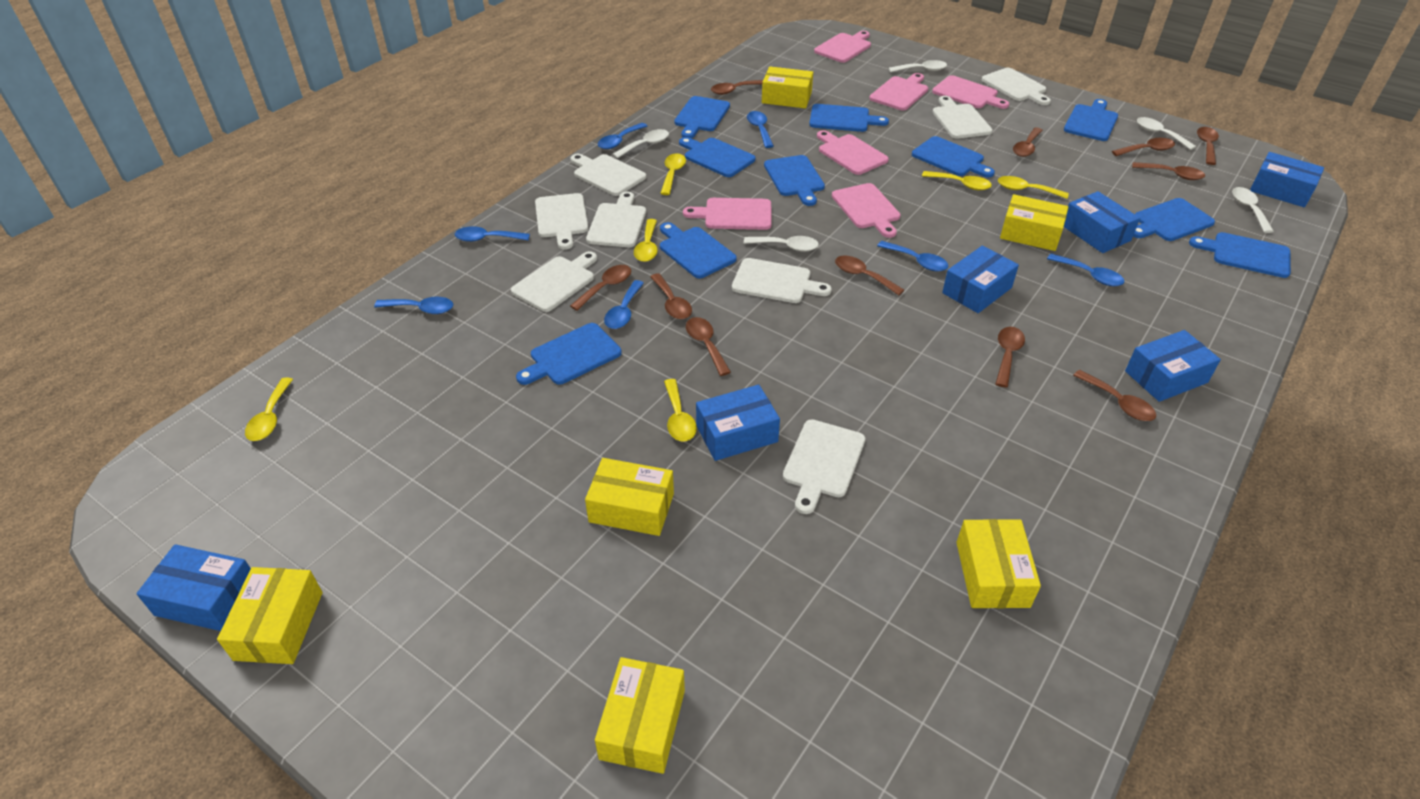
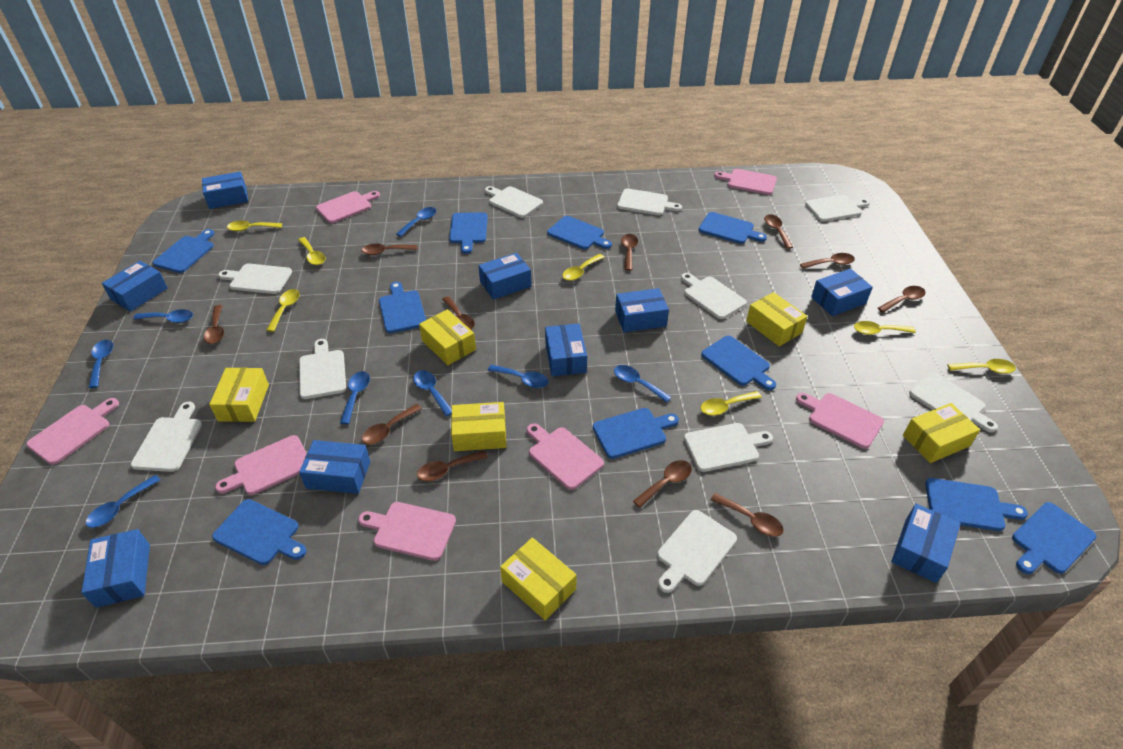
blue box: 6 -> 9
blue spoon: 7 -> 8
pink cutting board: 6 -> 7
white cutting board: 8 -> 10
white spoon: 5 -> 0
yellow spoon: 6 -> 7

